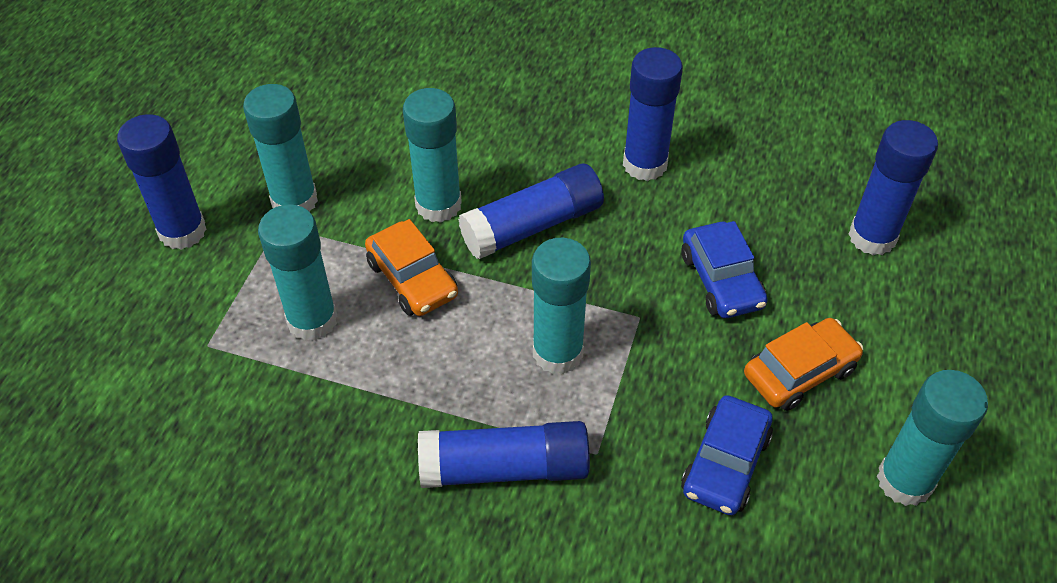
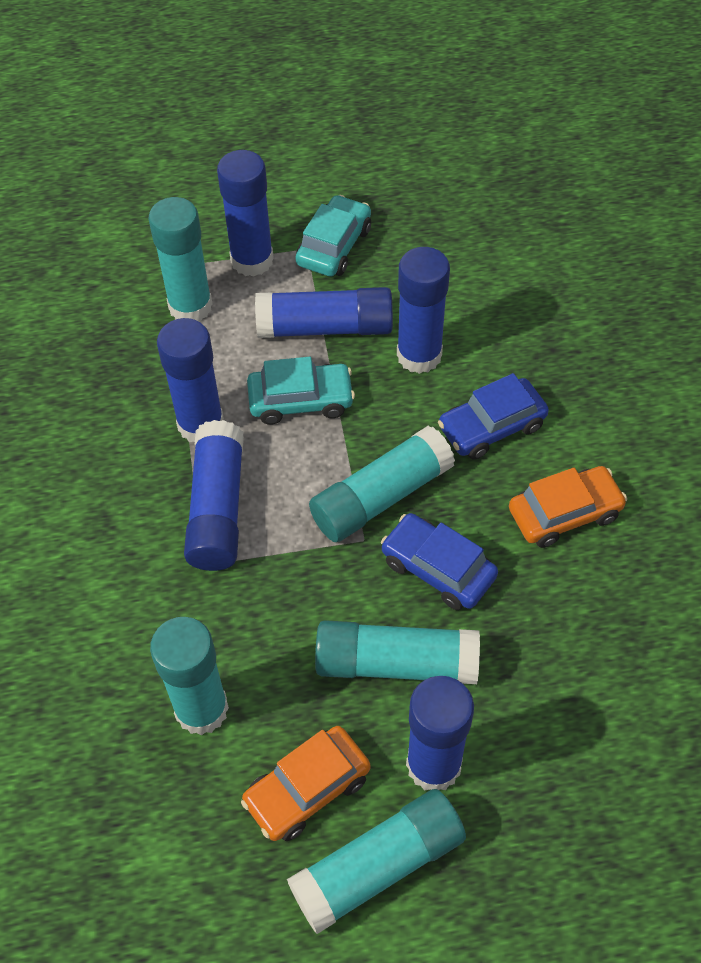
blue glue stick: 5 -> 6
turquoise car: 0 -> 2

